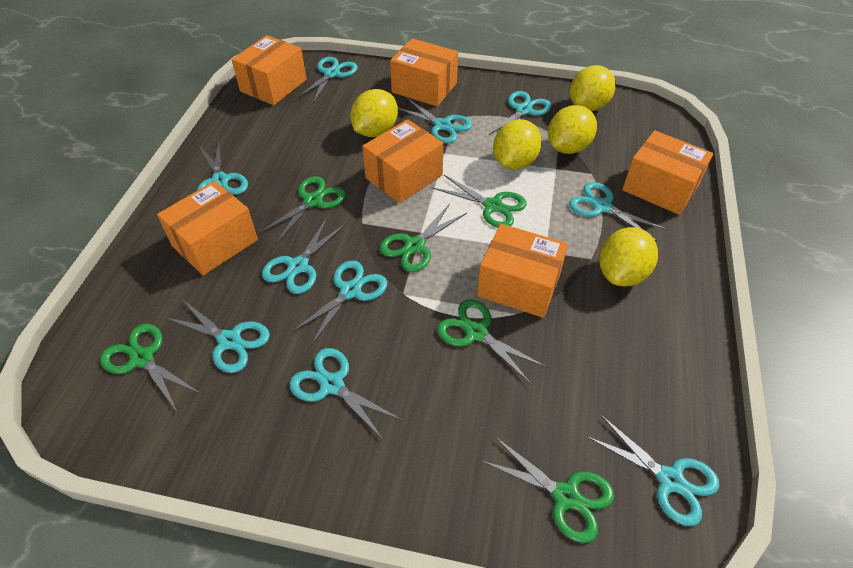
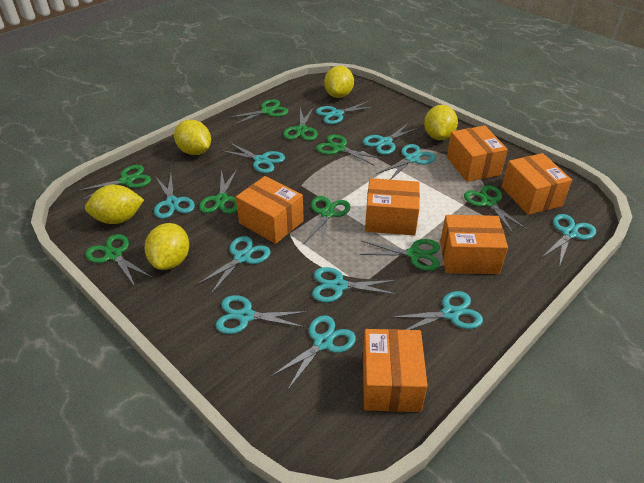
green scissors: 6 -> 9
turquoise scissors: 10 -> 11

